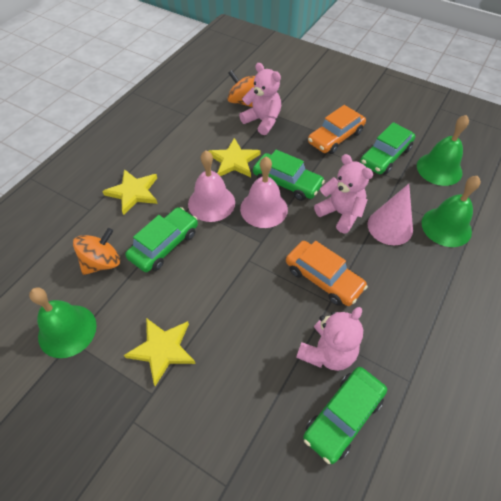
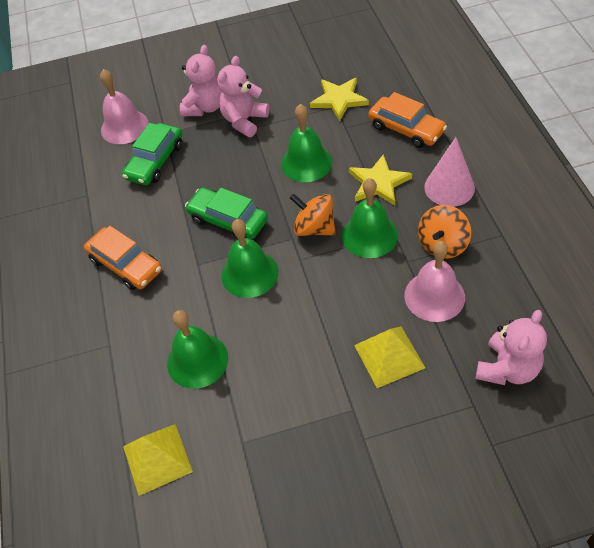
green bell: 3 -> 4
green car: 4 -> 2
yellow pyramid: 0 -> 2
yellow star: 3 -> 2

